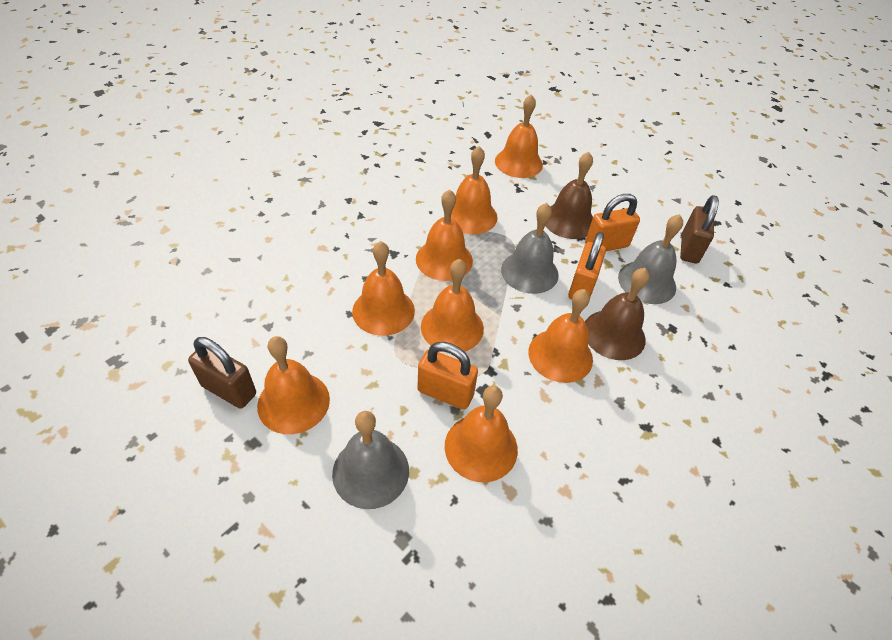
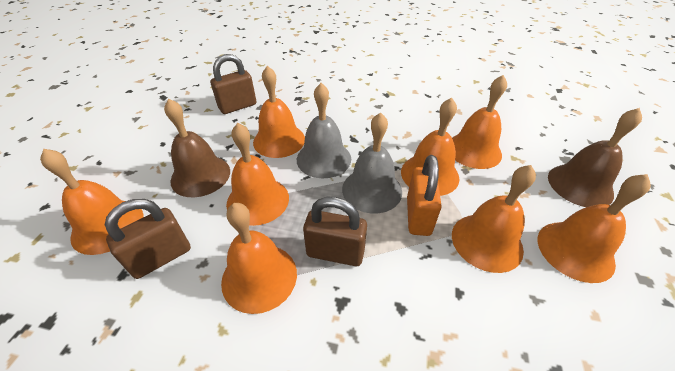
brown padlock: 2 -> 3
grey bell: 3 -> 2
orange padlock: 3 -> 1

